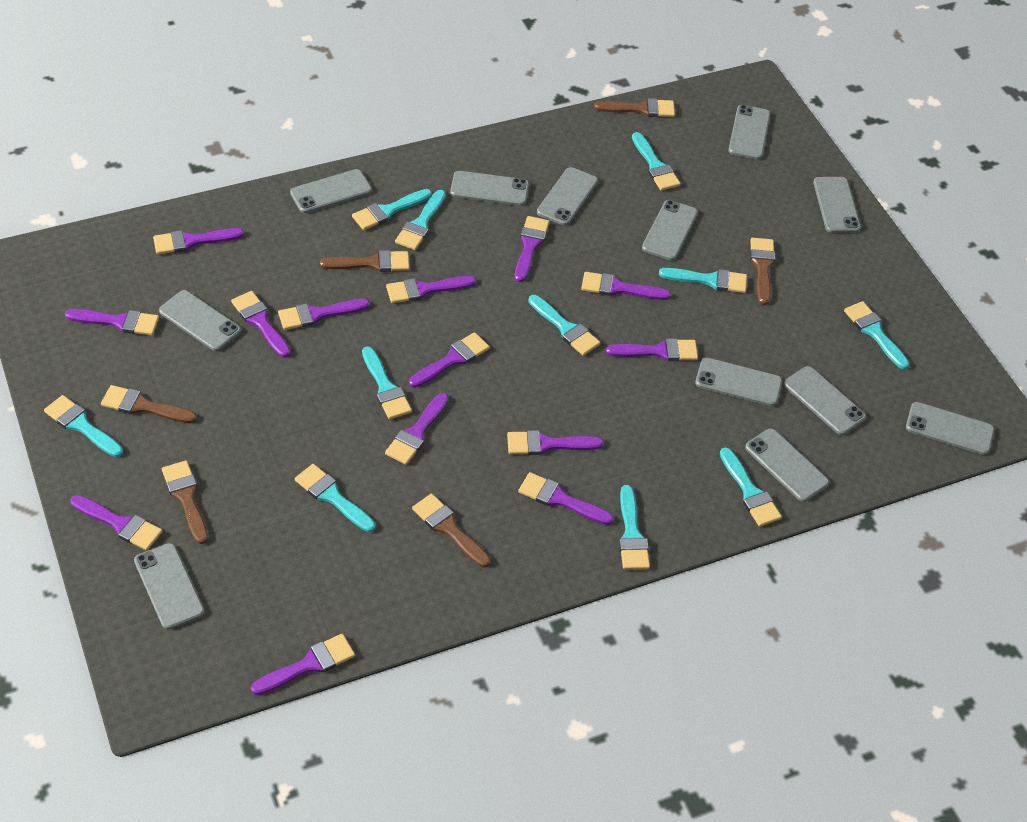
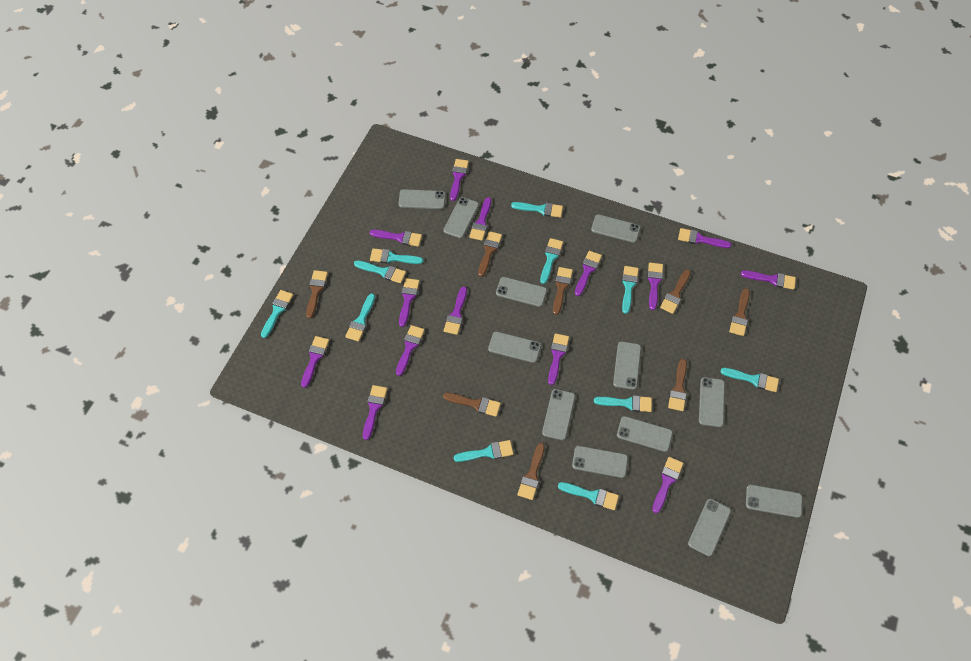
brown brush: 6 -> 8

